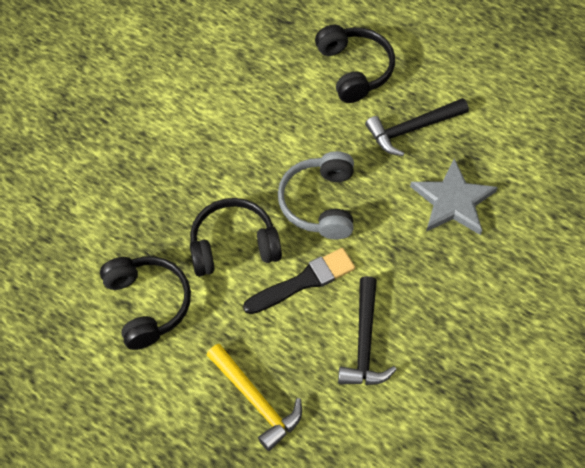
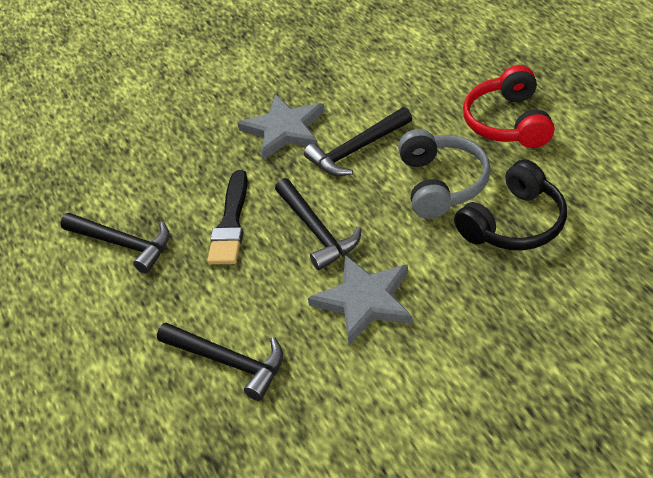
black hammer: 2 -> 4
black headphones: 3 -> 1
grey star: 1 -> 2
red headphones: 0 -> 1
yellow hammer: 1 -> 0

